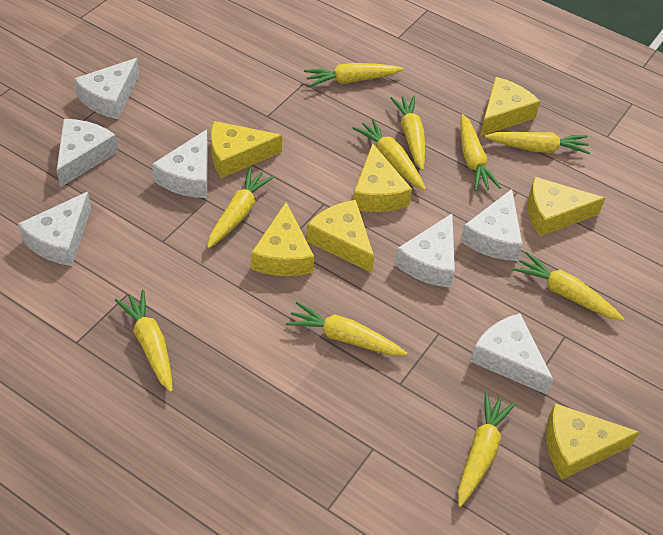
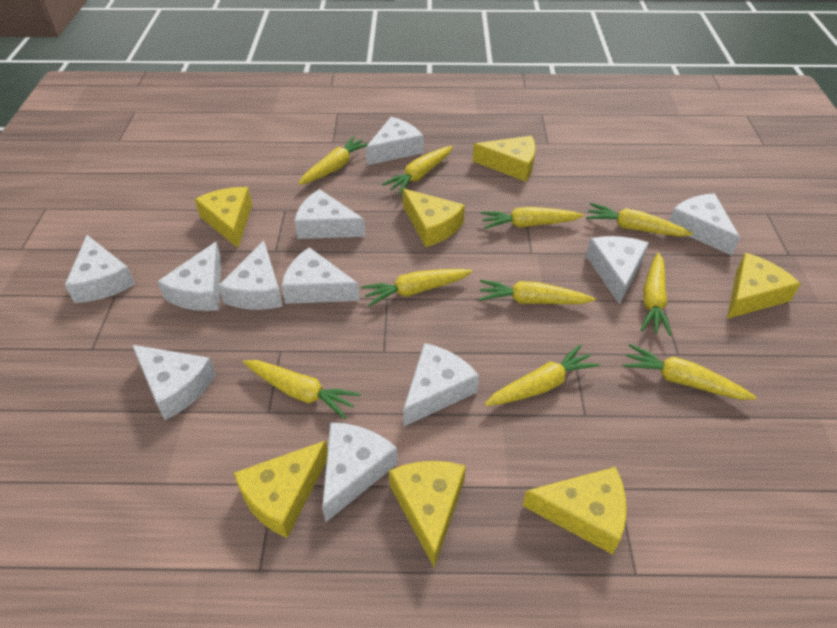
white cheese: 7 -> 11

